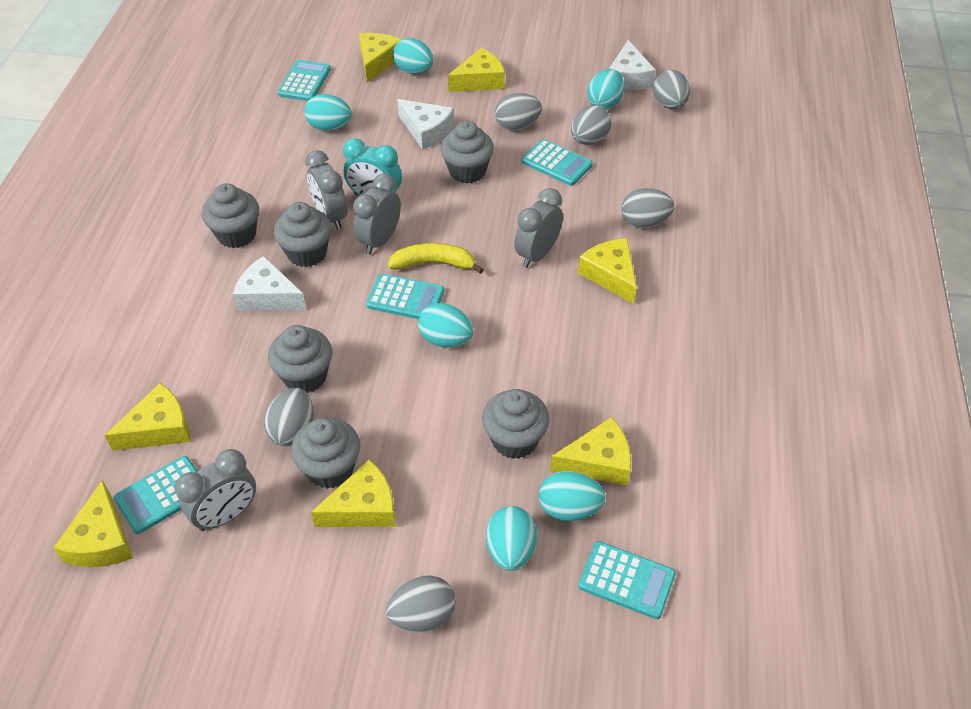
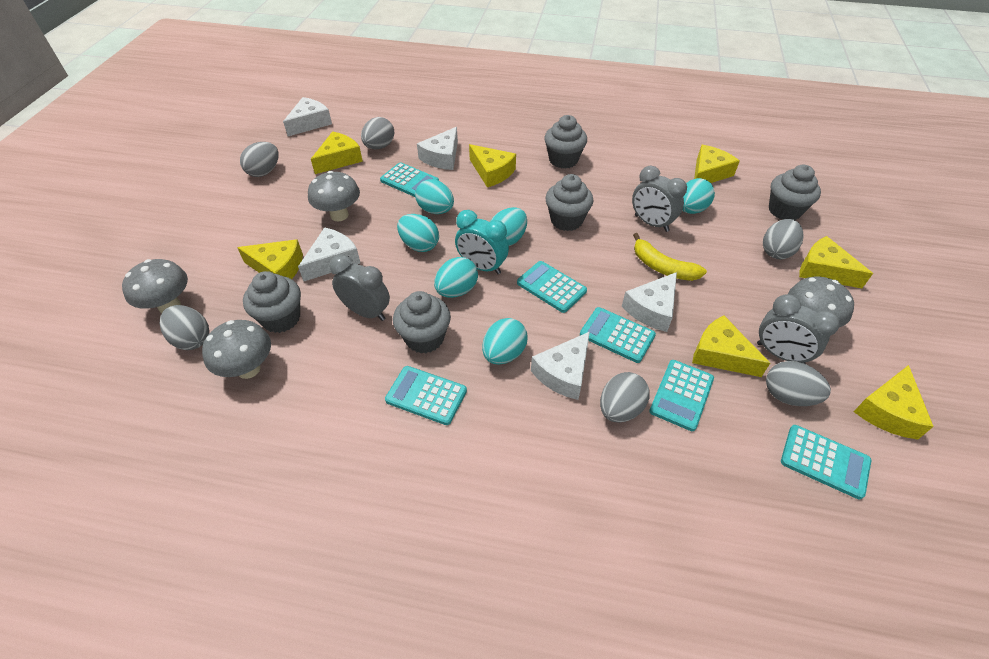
grey clock: 4 -> 3
grey cupcake: 6 -> 5
grey mushroom: 0 -> 4
turquoise calculator: 5 -> 6
white cheese: 3 -> 5

